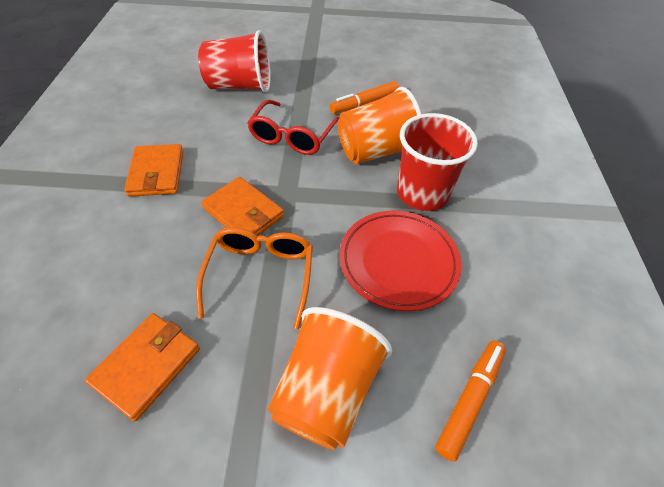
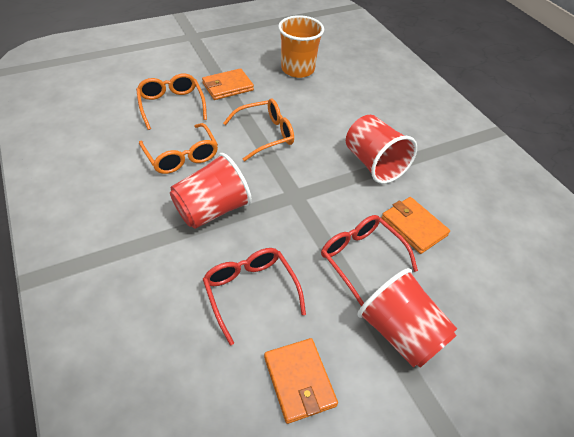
orange cup: 2 -> 1
orange glasses: 1 -> 3
orange marker: 2 -> 0
red cup: 2 -> 3
red glasses: 1 -> 2
red plate: 1 -> 0

